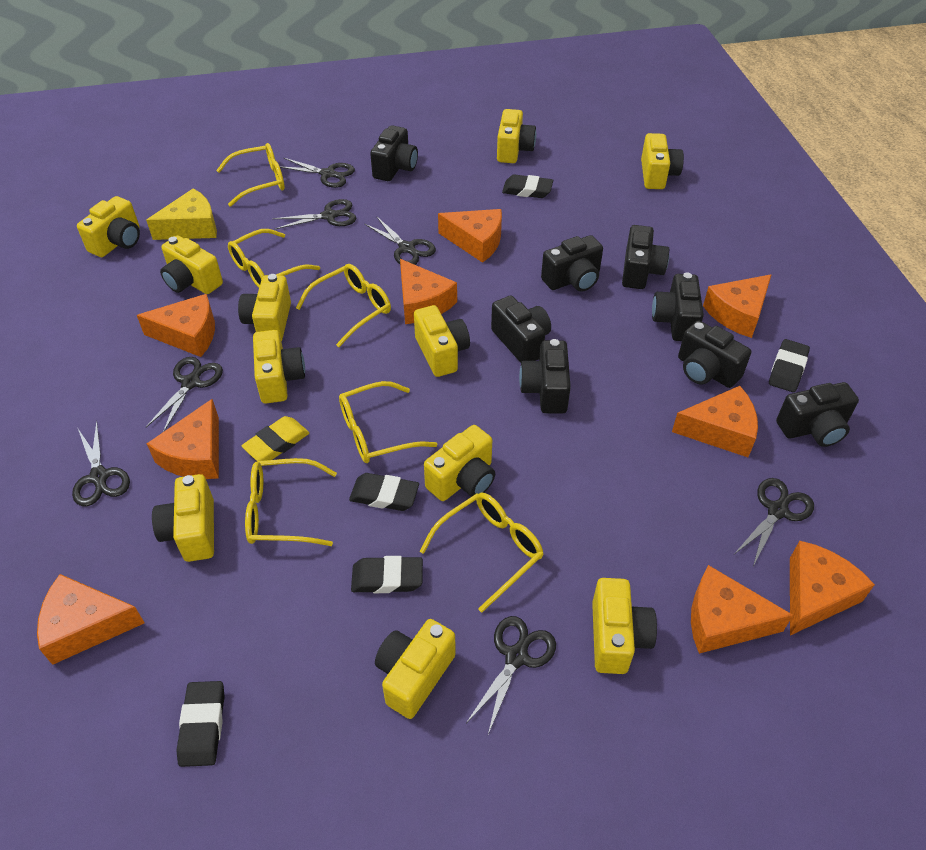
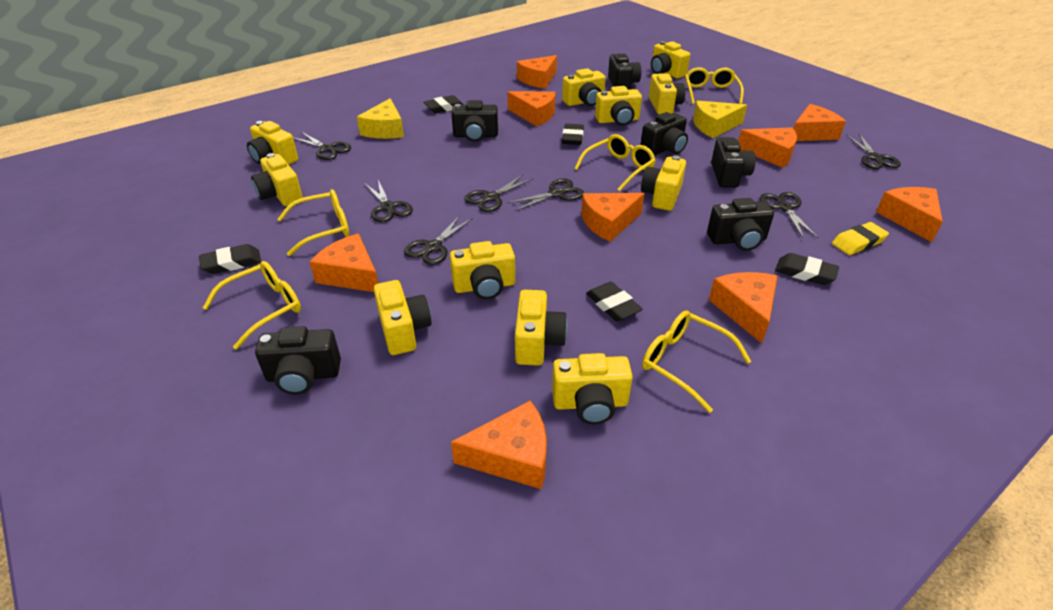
black camera: 8 -> 6
yellow cheese: 1 -> 2
yellow glasses: 6 -> 5

